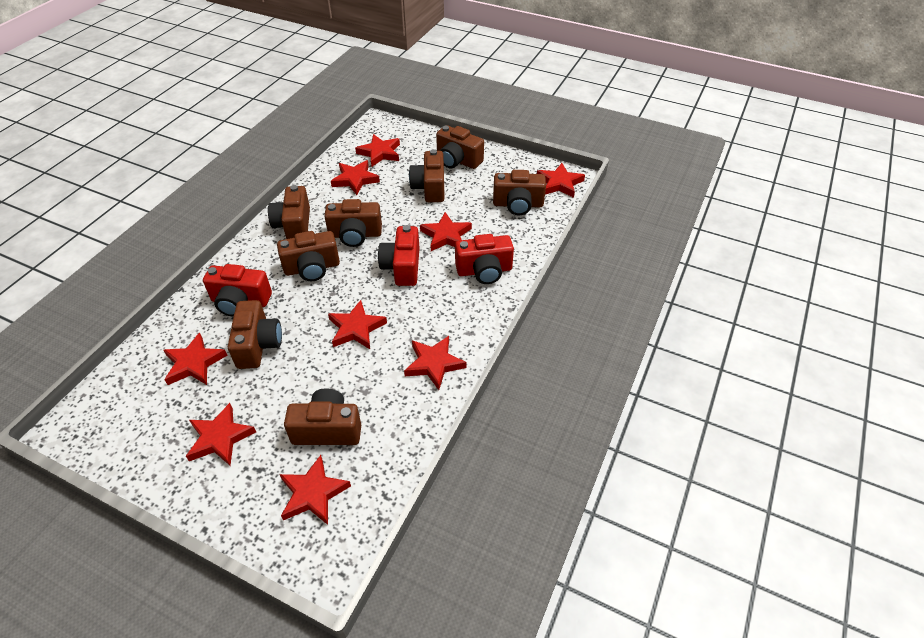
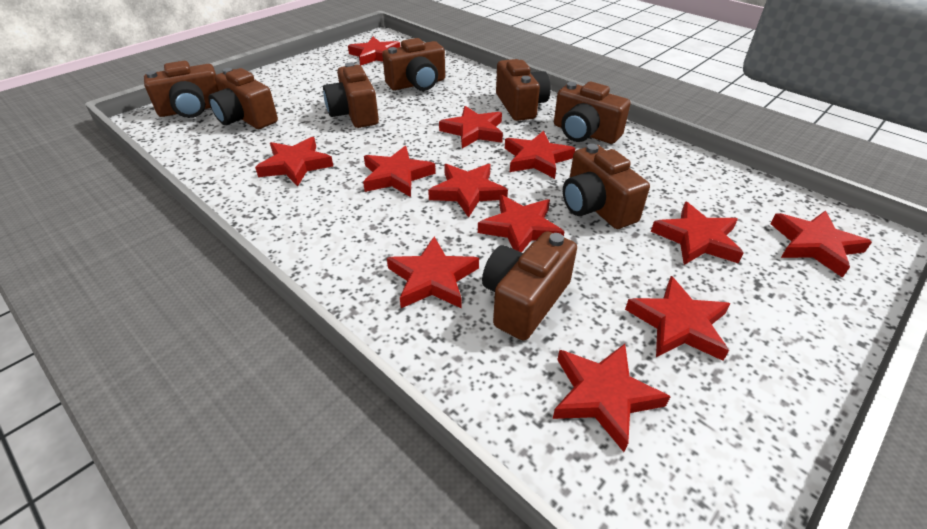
red camera: 3 -> 0
red star: 9 -> 12

